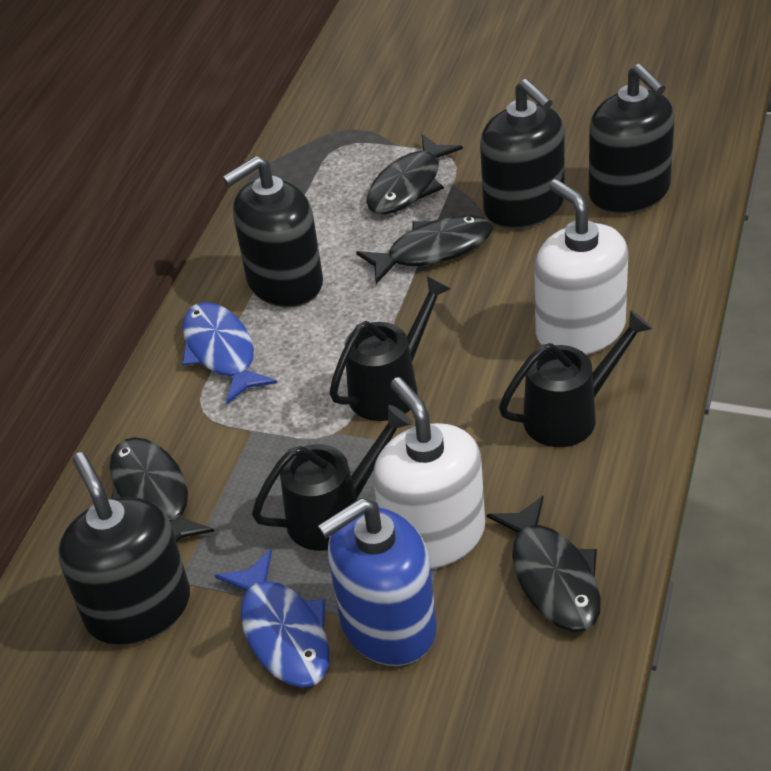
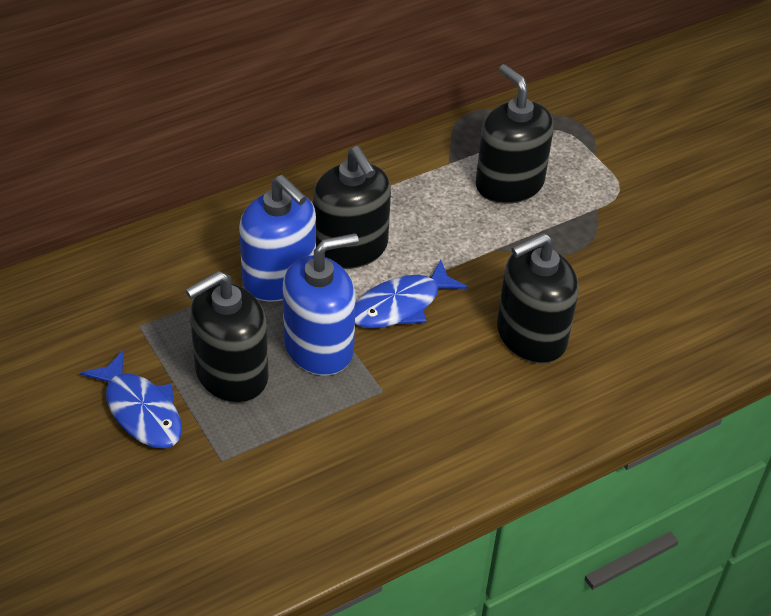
black fish: 4 -> 0
black watering can: 3 -> 0
blue soap dispenser: 1 -> 2
white soap dispenser: 2 -> 0

